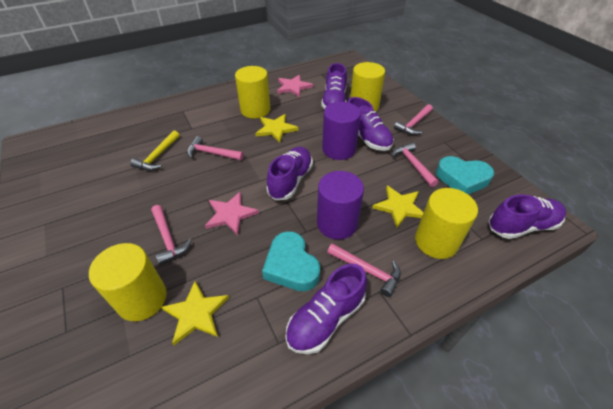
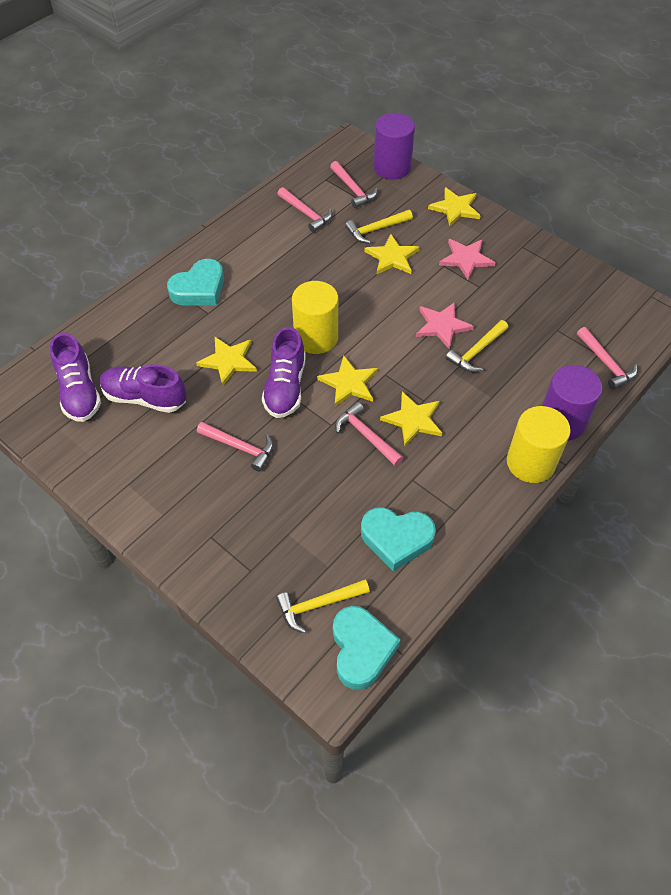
purple shoe: 5 -> 3
turquoise heart: 2 -> 3
yellow cylinder: 4 -> 2
yellow hammer: 1 -> 3
yellow star: 3 -> 5

